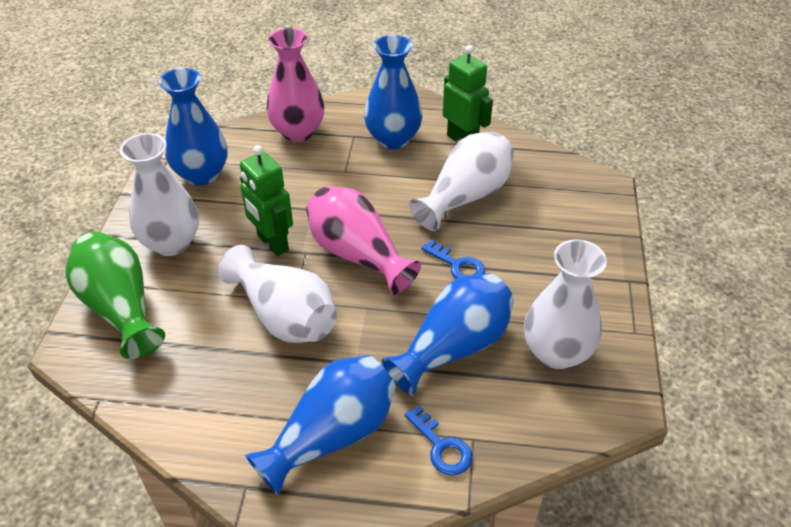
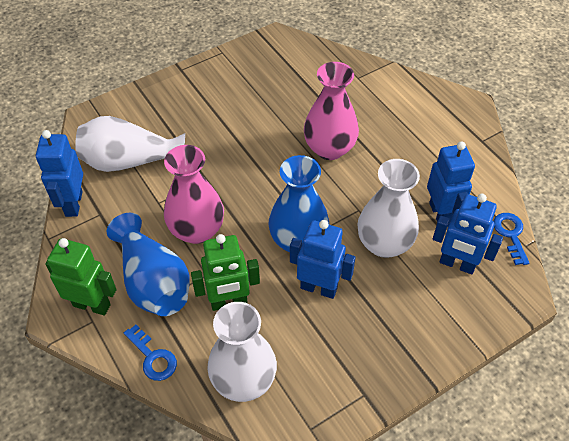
blue robot: 0 -> 4
blue vase: 4 -> 2
green vase: 1 -> 0
white vase: 4 -> 3

